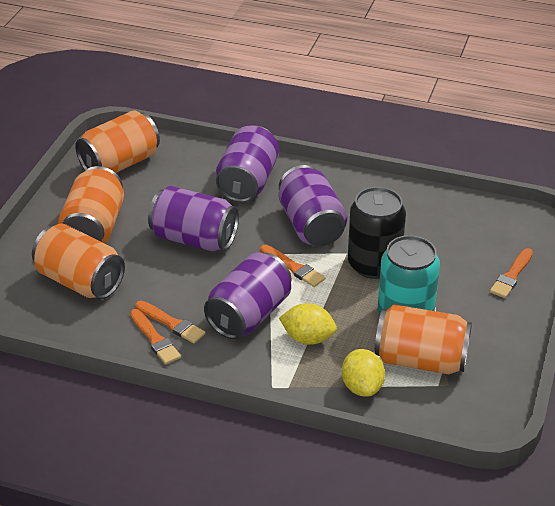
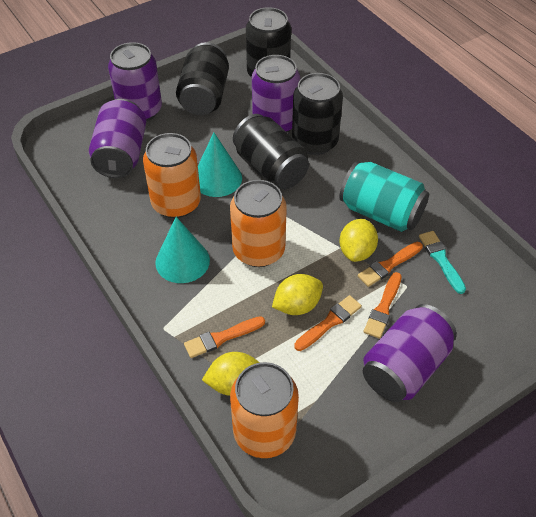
black can: 1 -> 4
orange can: 4 -> 3
turquoise brush: 0 -> 1
turquoise cone: 0 -> 2
yellow lemon: 2 -> 3

